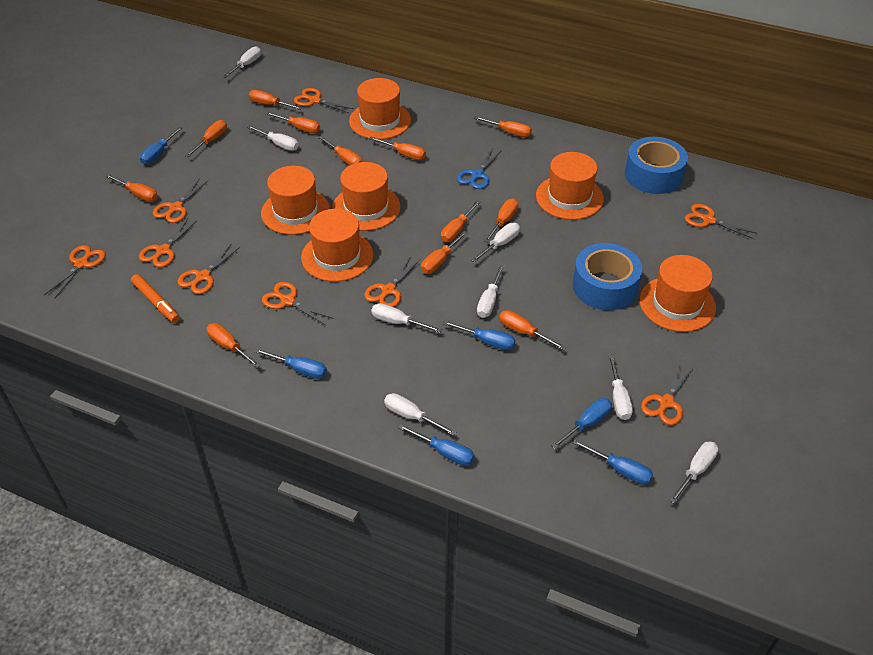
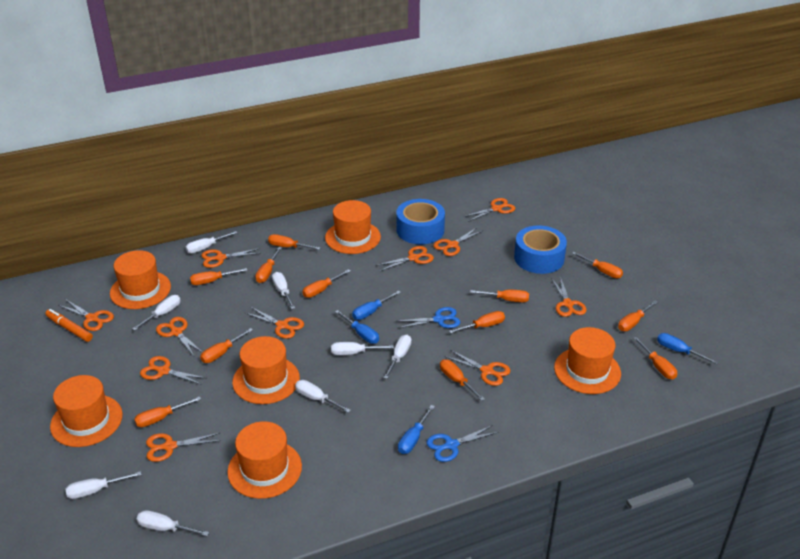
blue scissors: 1 -> 2
blue screwdriver: 6 -> 4
orange scissors: 9 -> 11

